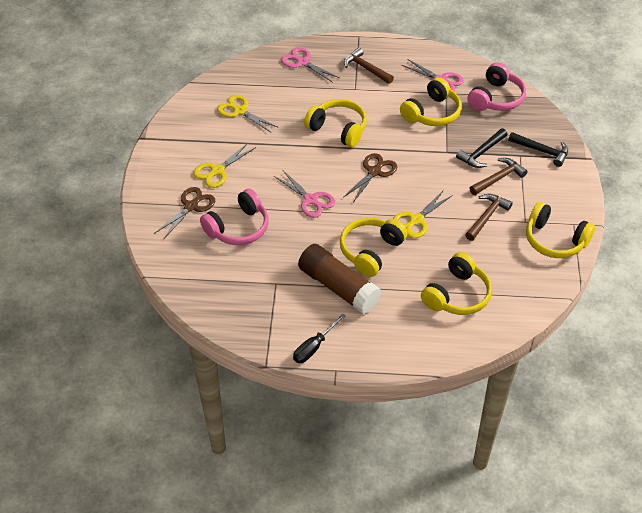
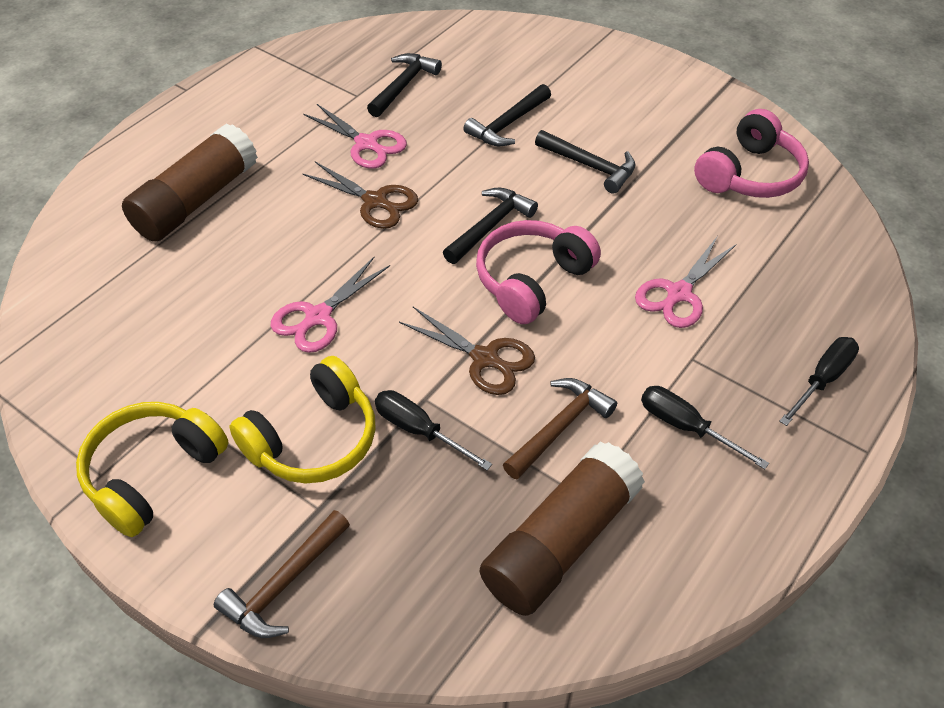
black hammer: 2 -> 4
black screwdriver: 1 -> 3
brown glue stick: 1 -> 2
brown hammer: 3 -> 2
yellow headphones: 5 -> 2
yellow scissors: 3 -> 0

